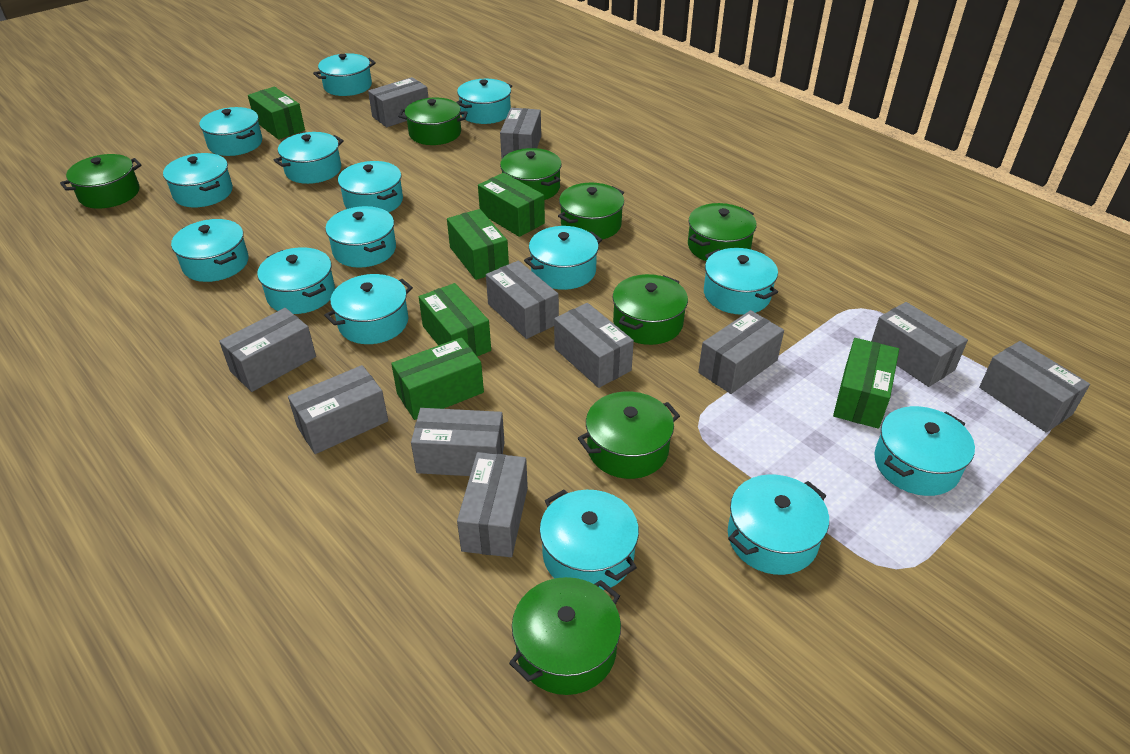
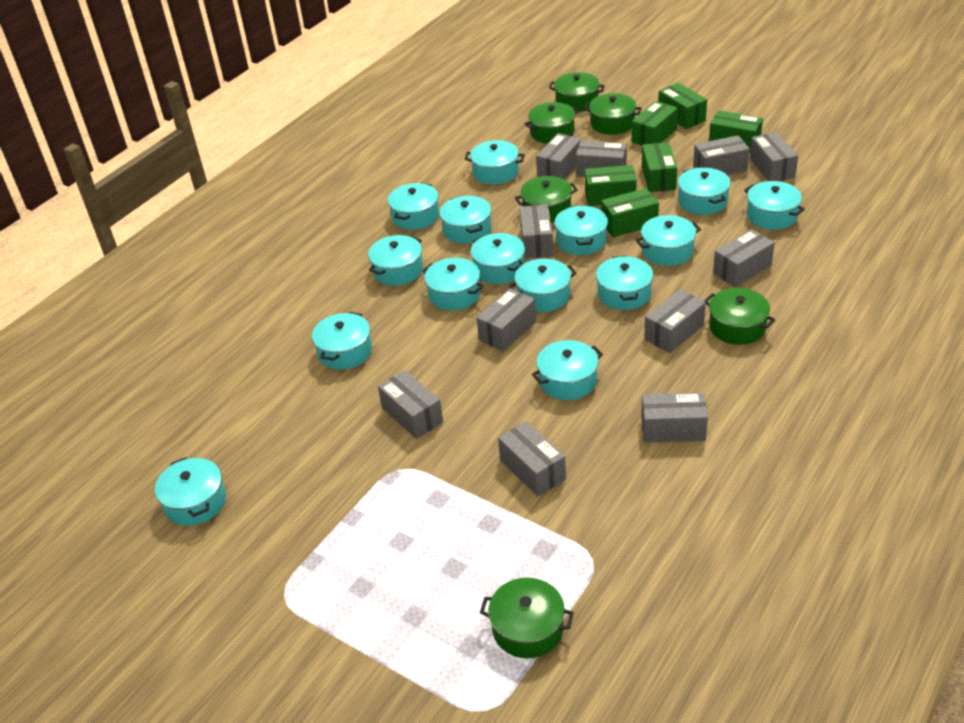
green pot: 8 -> 6

